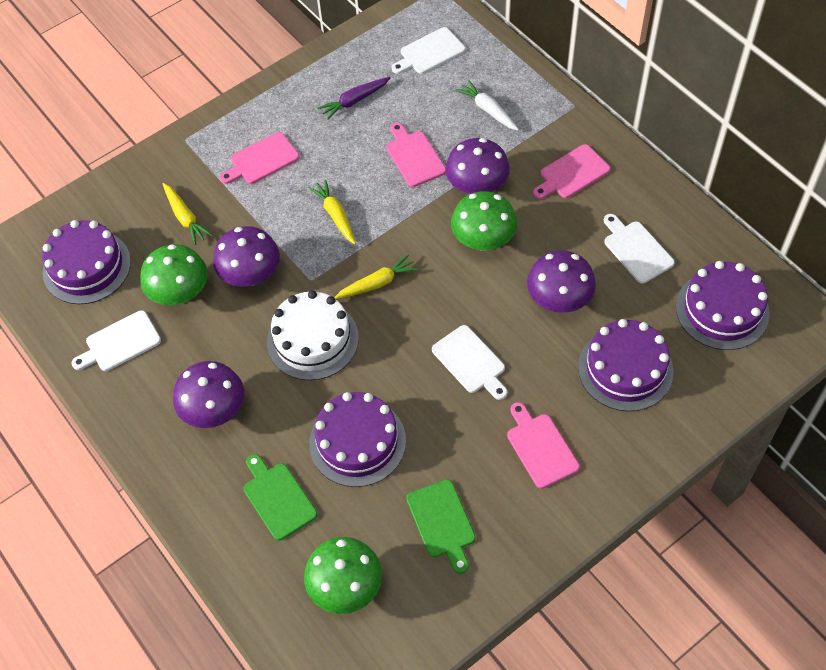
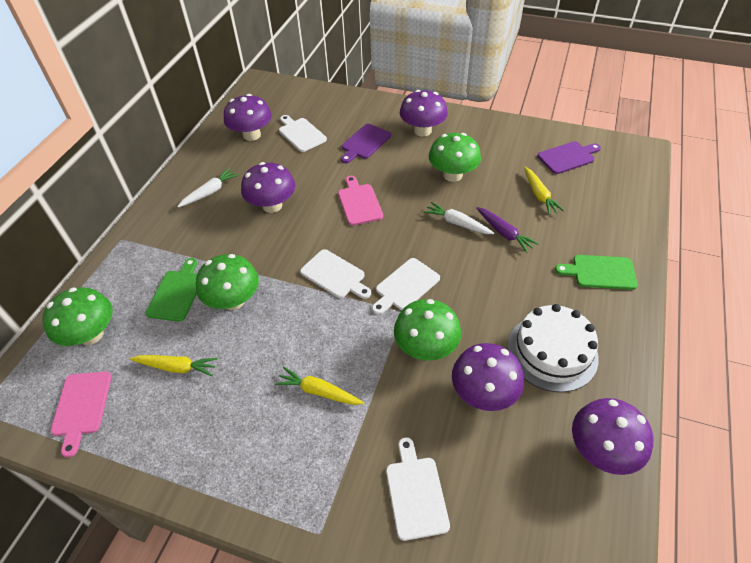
green mushroom: 3 -> 4
pink cutting board: 4 -> 2
purple cake: 4 -> 0
purple cutting board: 0 -> 2
purple mushroom: 4 -> 5
white carrot: 1 -> 2

